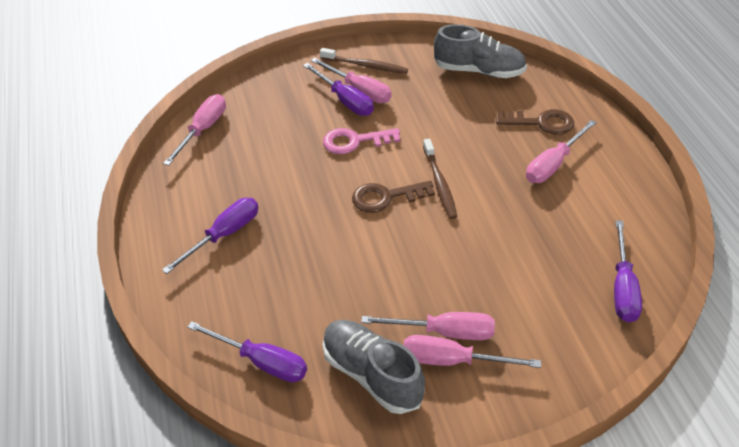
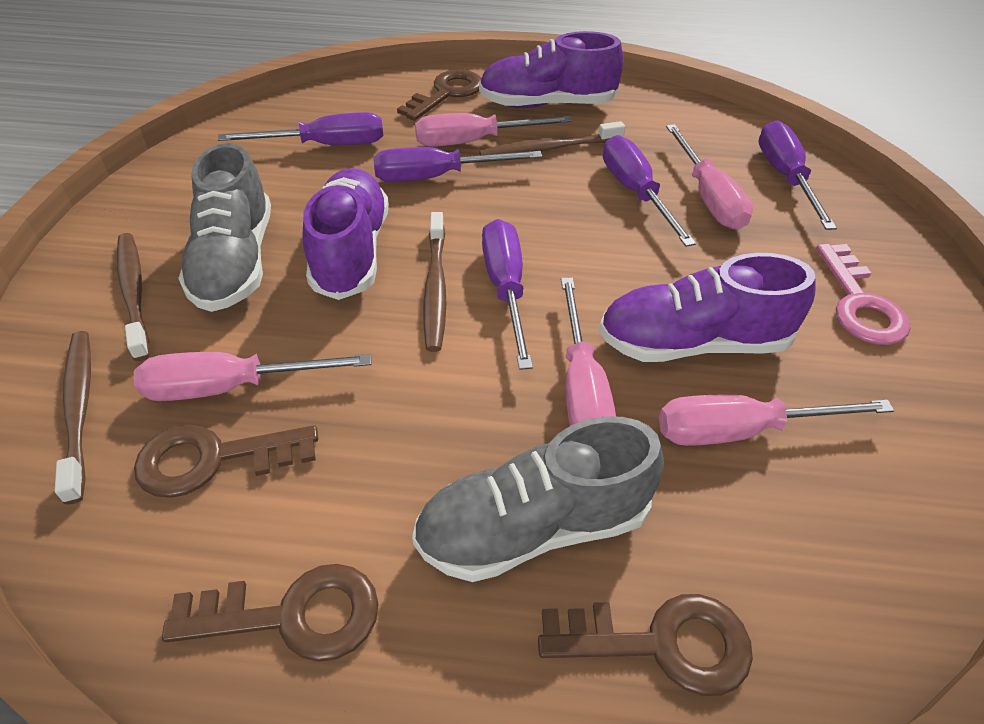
brown key: 2 -> 4
brown toothbrush: 2 -> 4
purple screwdriver: 4 -> 5
purple shoe: 0 -> 3

